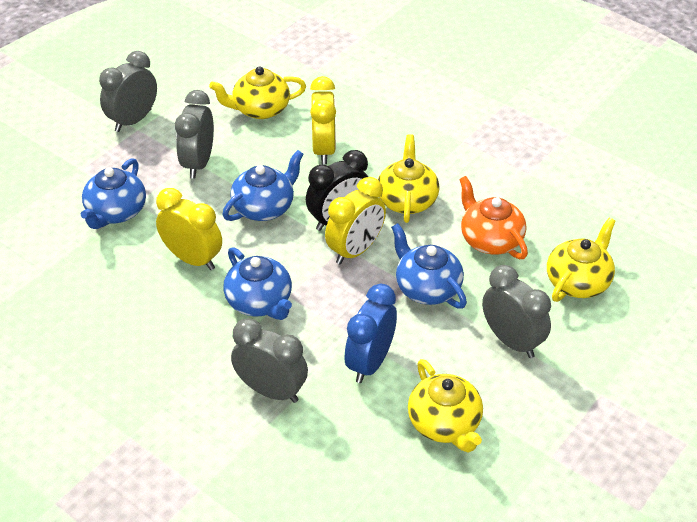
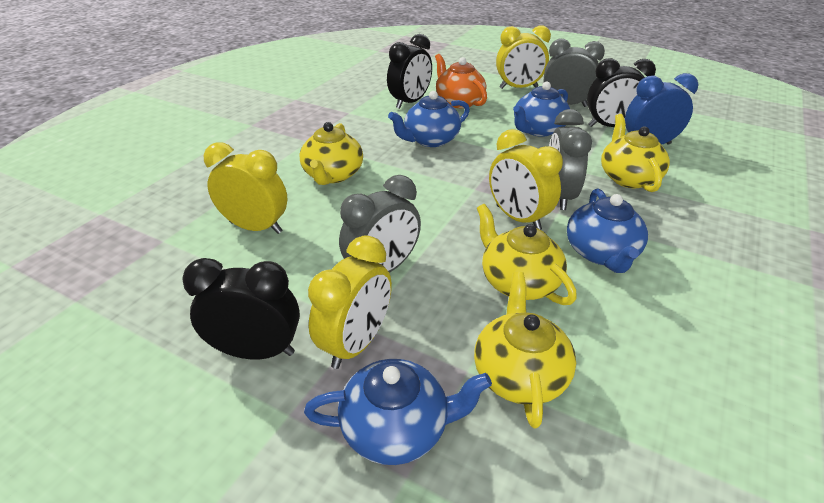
black clock: 1 -> 3
grey clock: 4 -> 3
yellow clock: 3 -> 4

